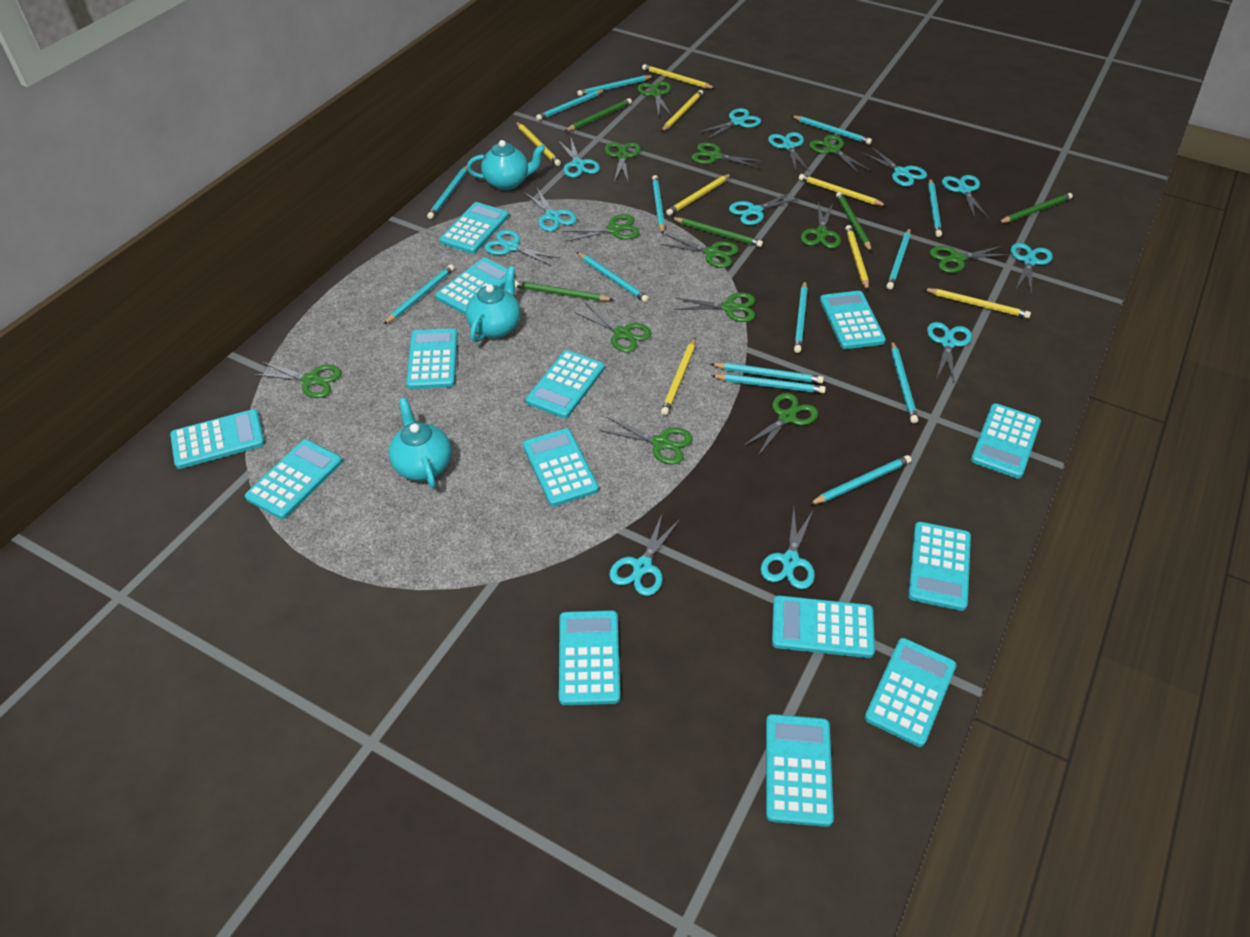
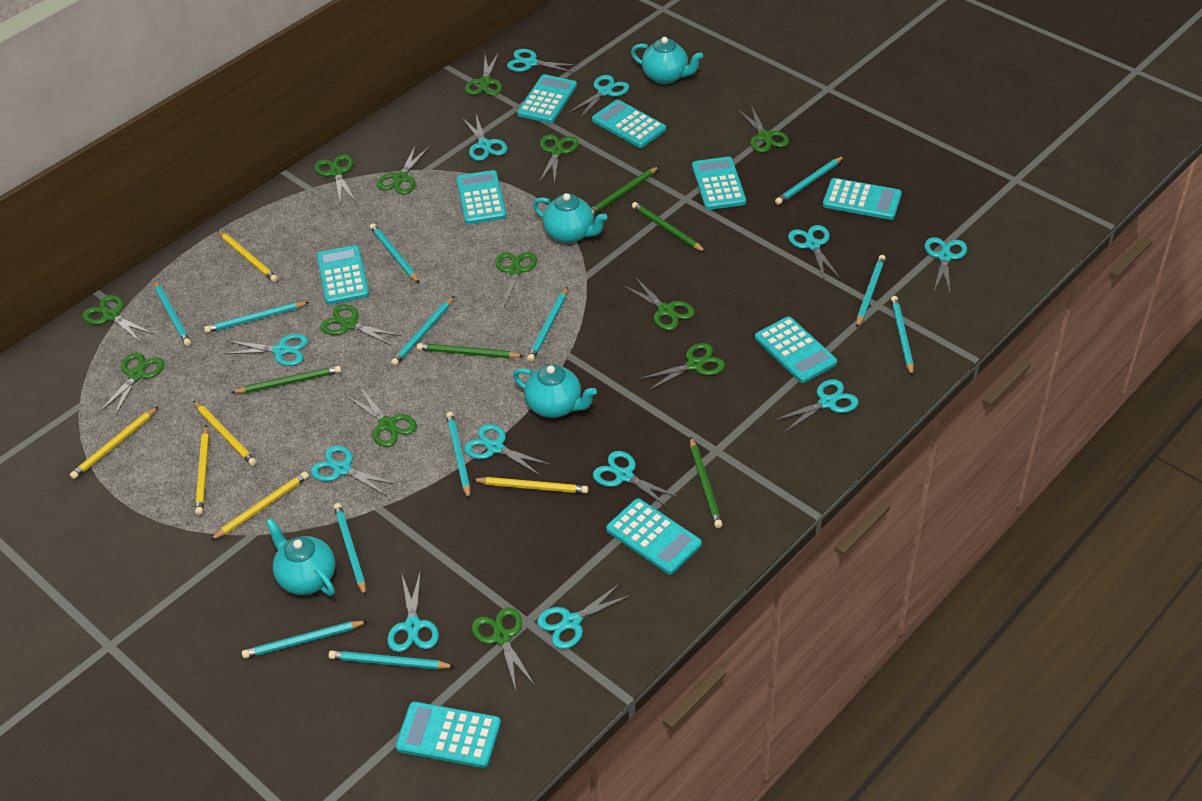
turquoise calculator: 14 -> 9
turquoise pencil: 14 -> 12
turquoise teapot: 3 -> 4
yellow pencil: 8 -> 6

